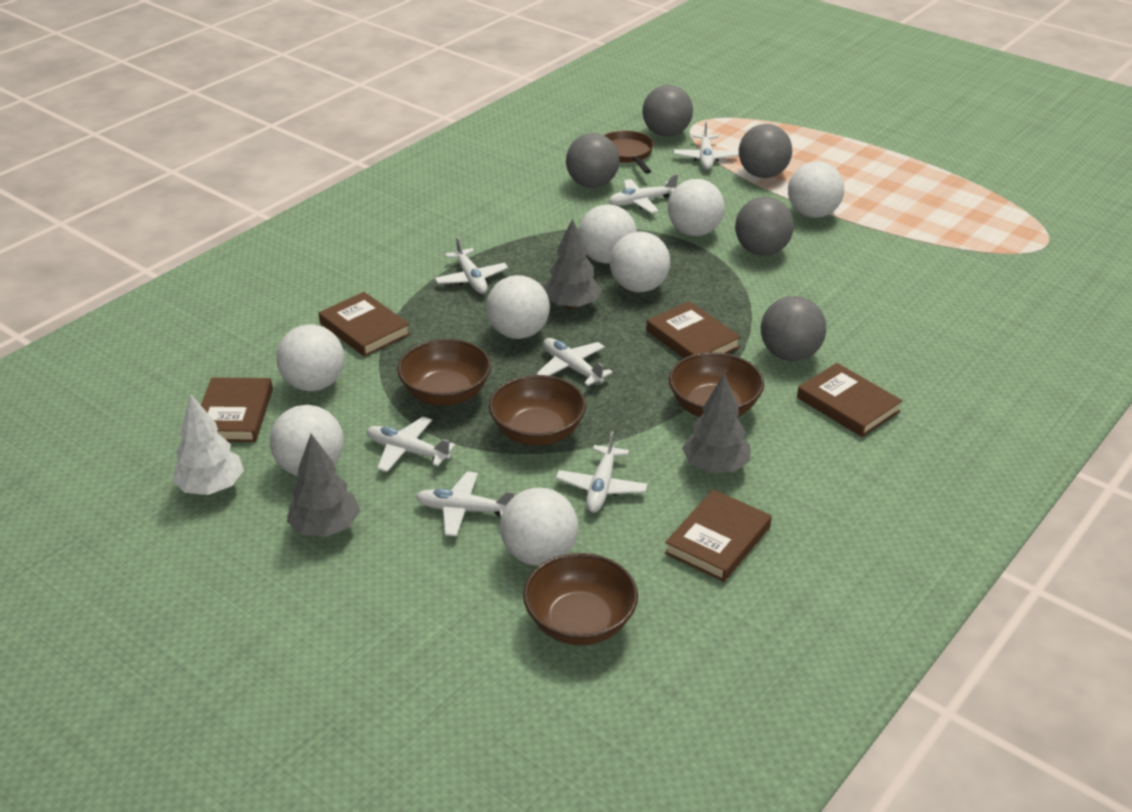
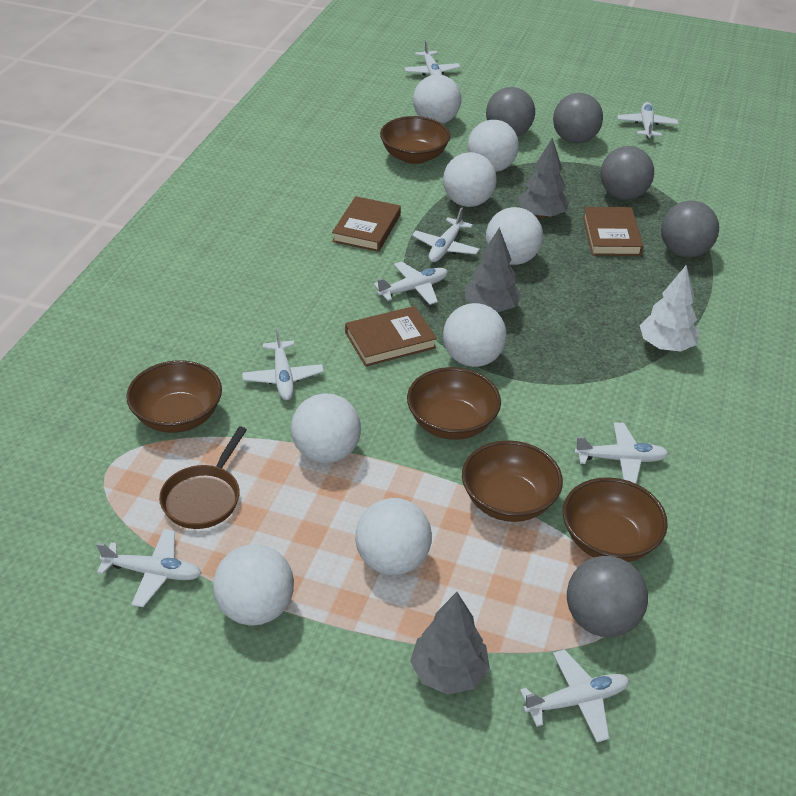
brown book: 5 -> 3
brown bowl: 4 -> 5
white plane: 7 -> 8

